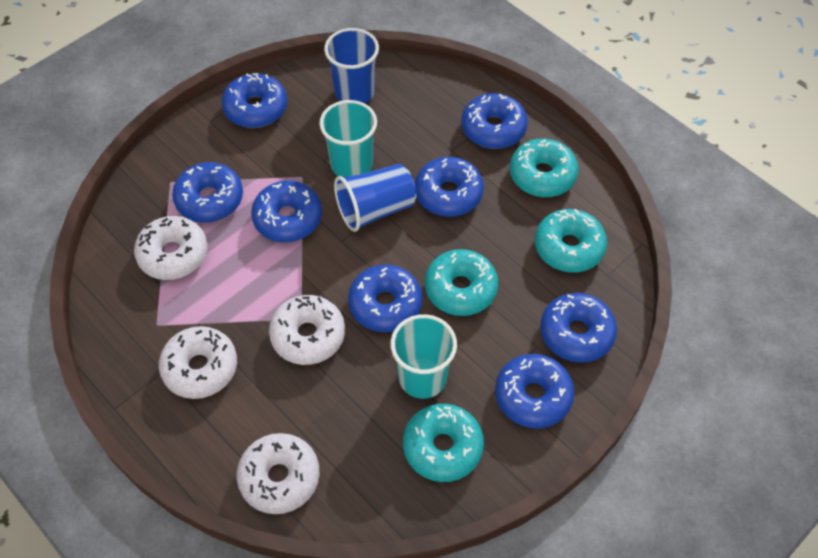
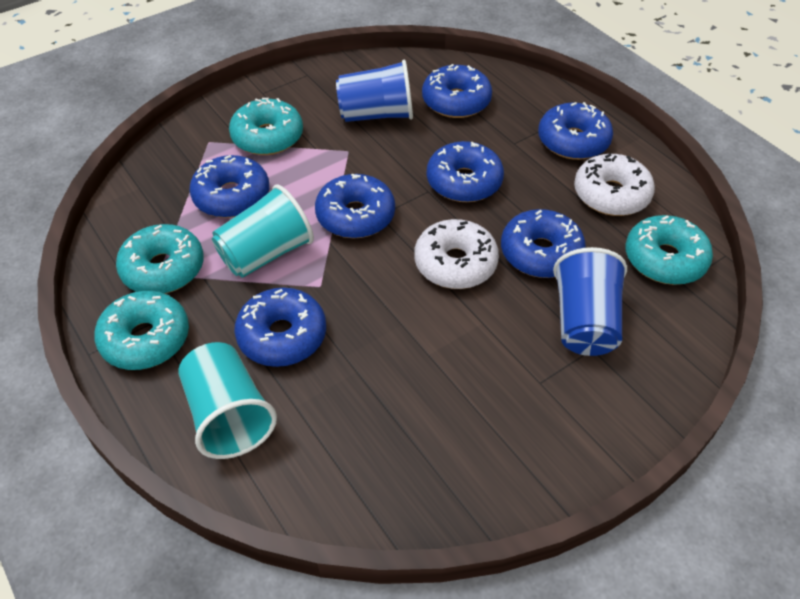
blue donut: 8 -> 7
white donut: 4 -> 2

